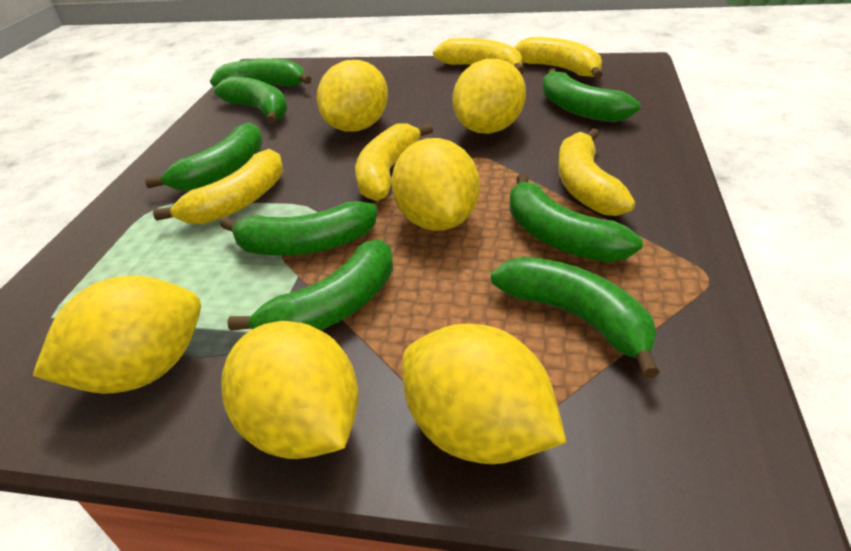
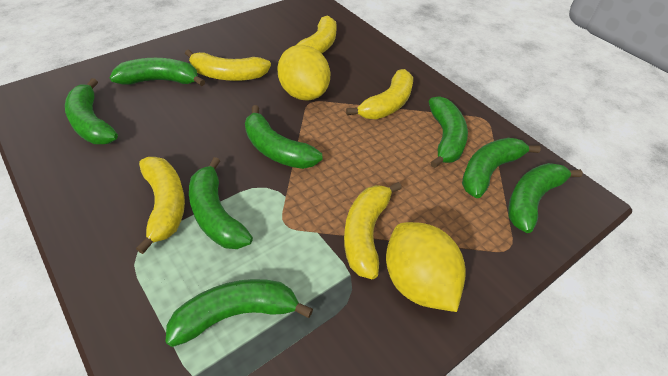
yellow lemon: 6 -> 2

